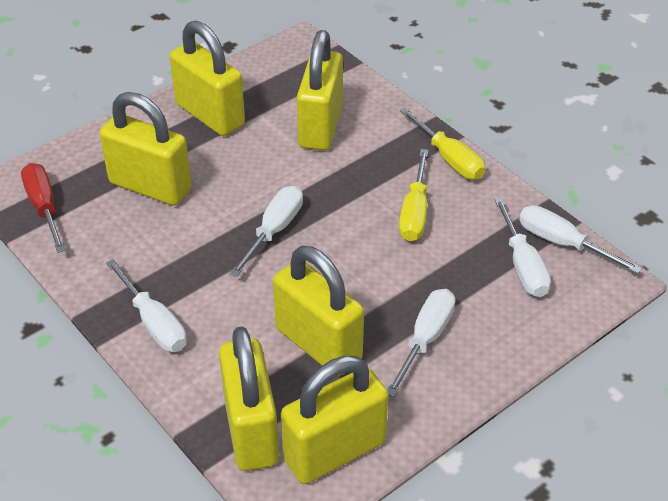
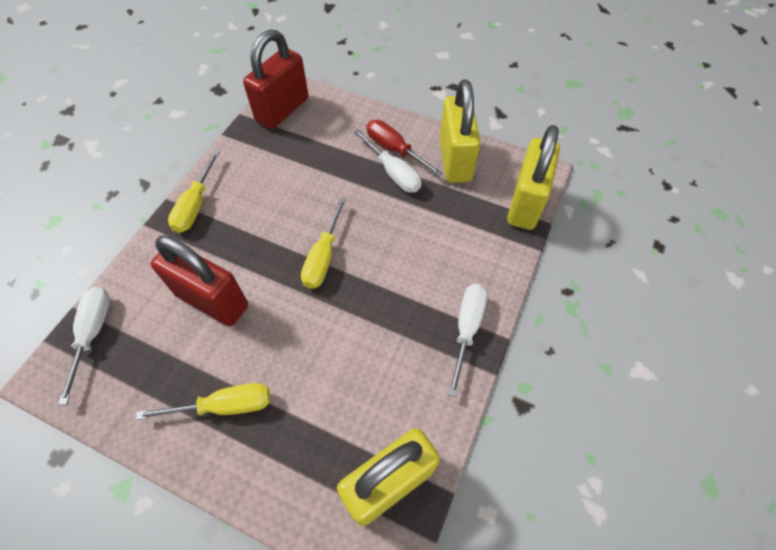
red padlock: 0 -> 2
white screwdriver: 5 -> 3
yellow padlock: 6 -> 3
yellow screwdriver: 2 -> 3

